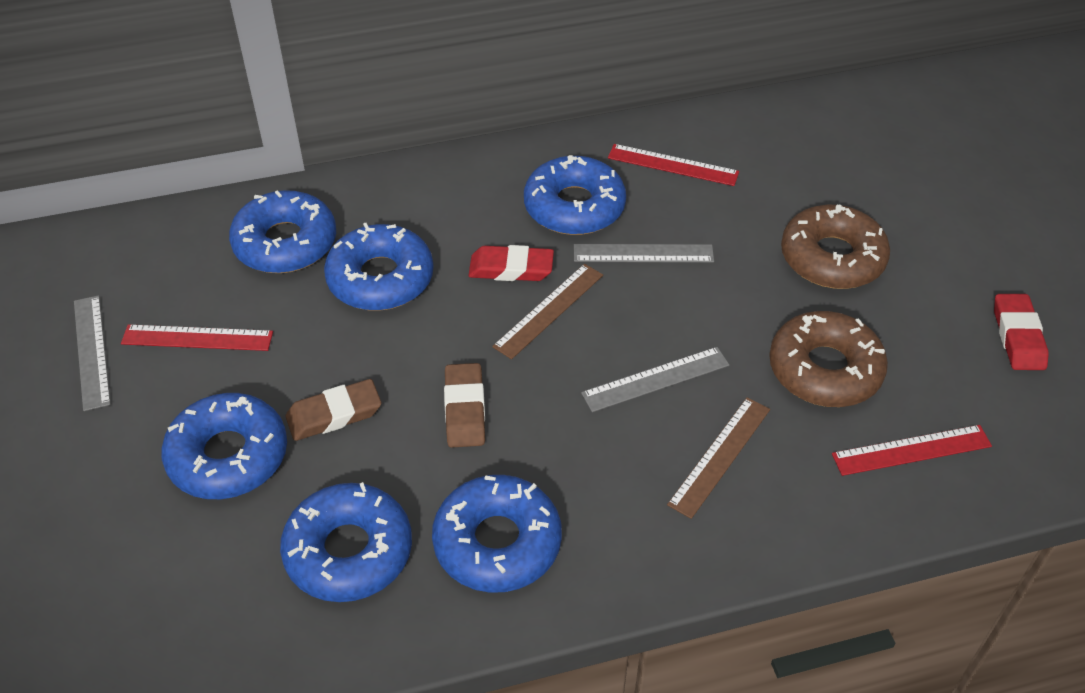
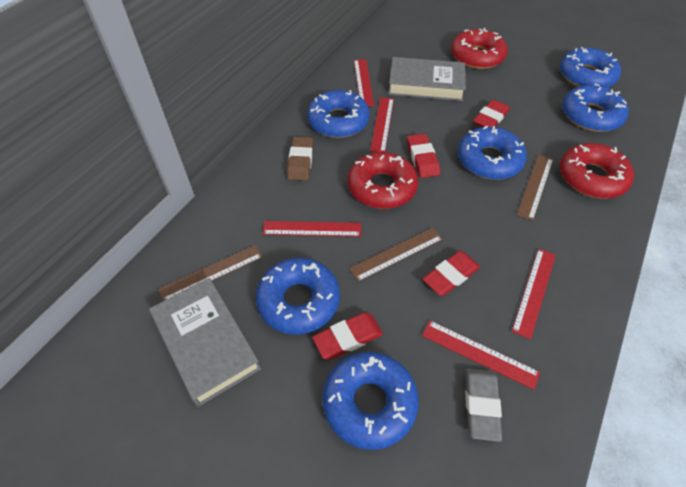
brown donut: 2 -> 0
brown eraser: 2 -> 1
brown ruler: 2 -> 3
grey book: 0 -> 2
grey eraser: 0 -> 1
grey ruler: 3 -> 0
red donut: 0 -> 3
red eraser: 2 -> 4
red ruler: 3 -> 5

